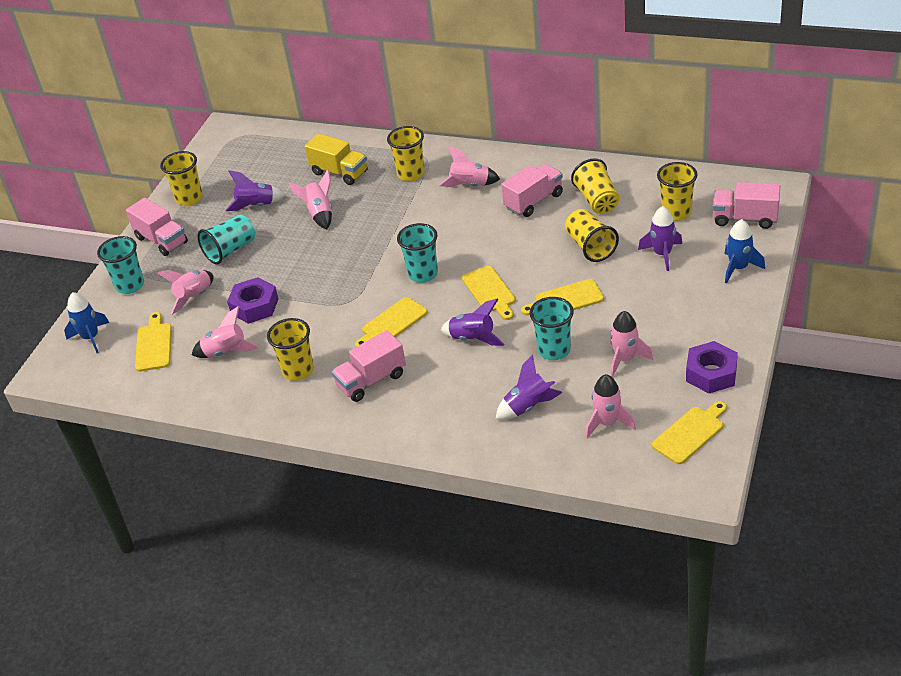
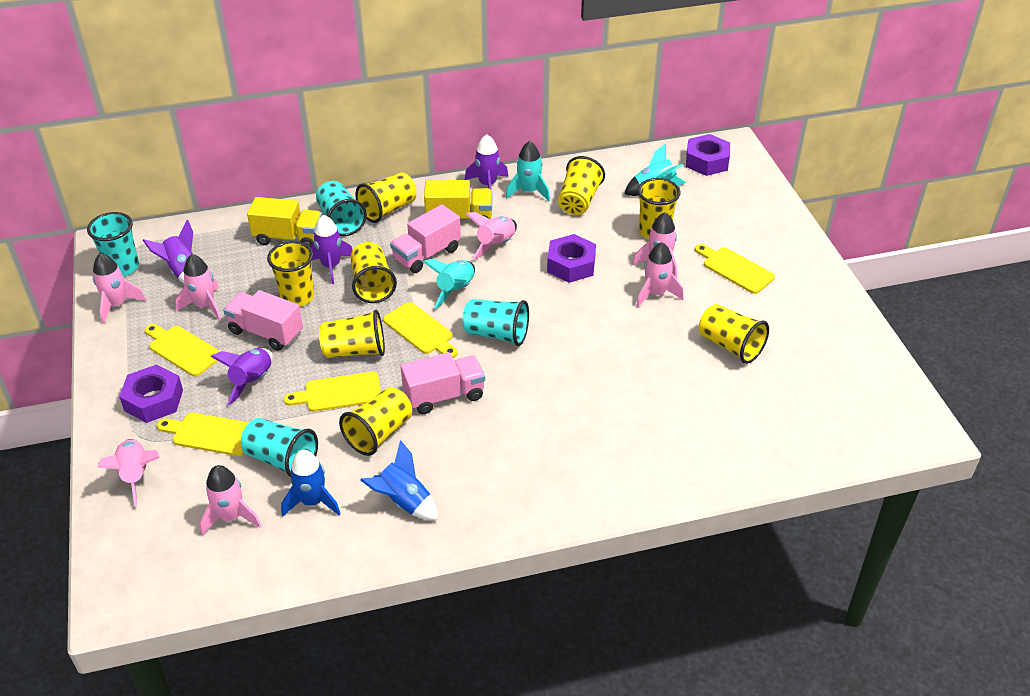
pink rocket: 6 -> 7
pink truck: 4 -> 3
purple nut: 2 -> 3
turquoise rocket: 0 -> 3
yellow cup: 6 -> 8
yellow truck: 1 -> 2

